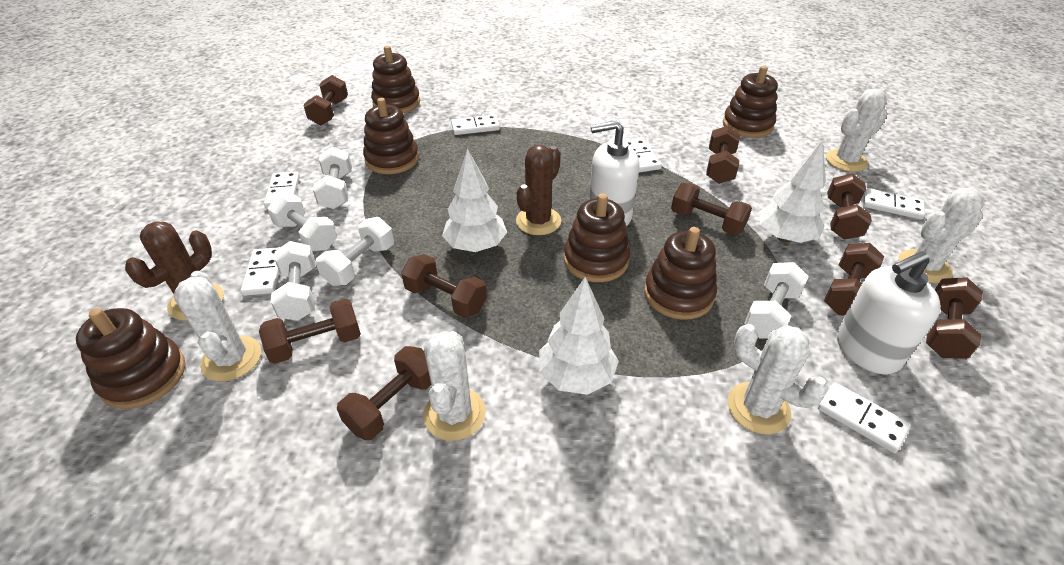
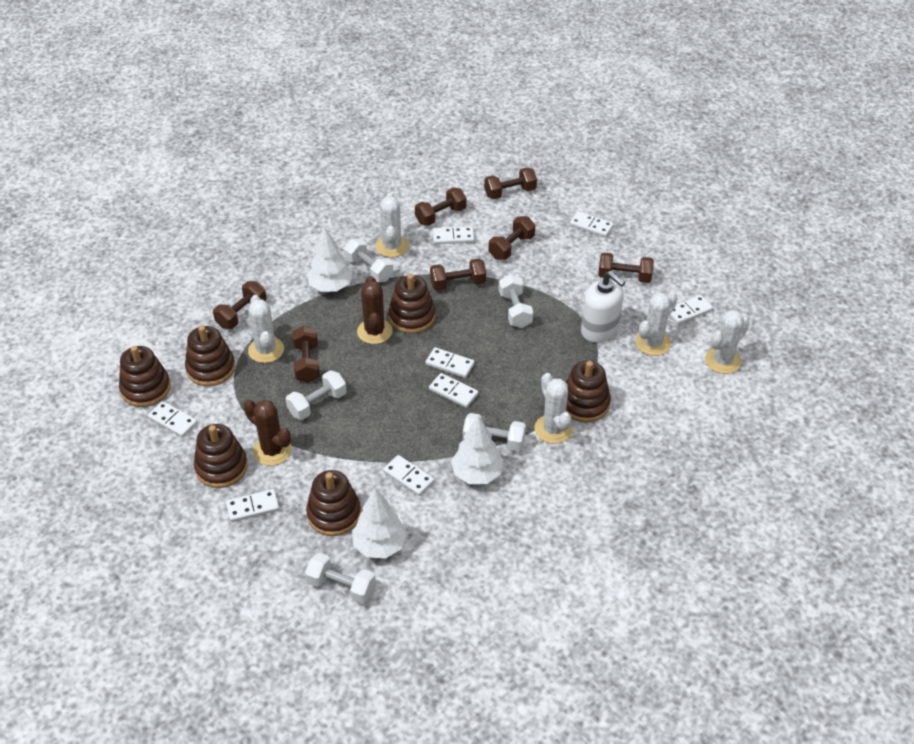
brown dumbbell: 9 -> 7
white domino: 6 -> 8
white soap dispenser: 2 -> 1

